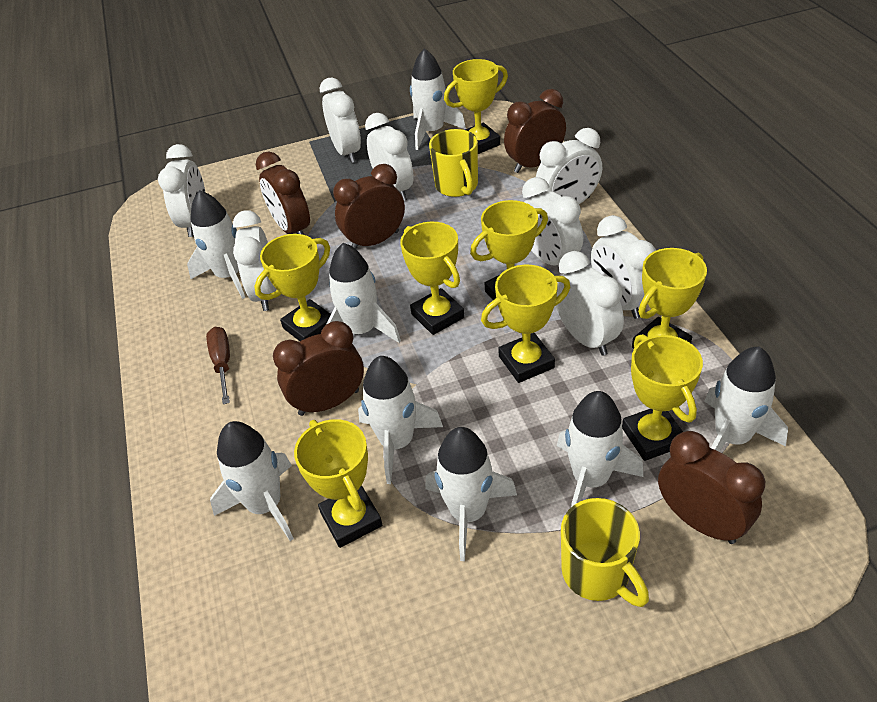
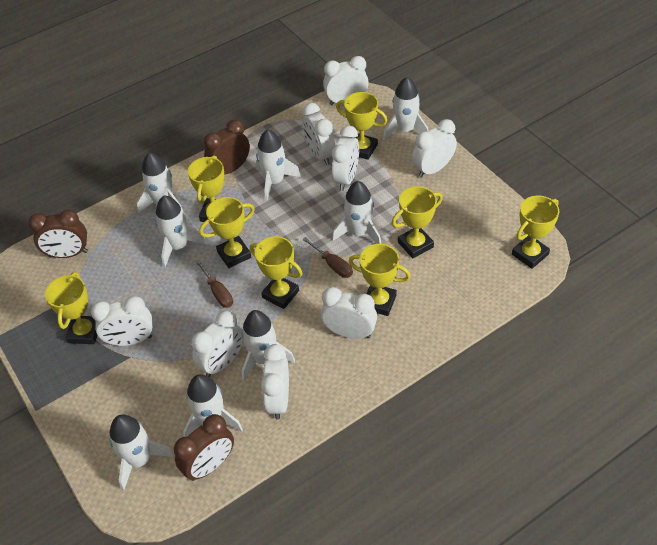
brown clock: 5 -> 3
brown screwdriver: 1 -> 2
yellow mug: 2 -> 0

